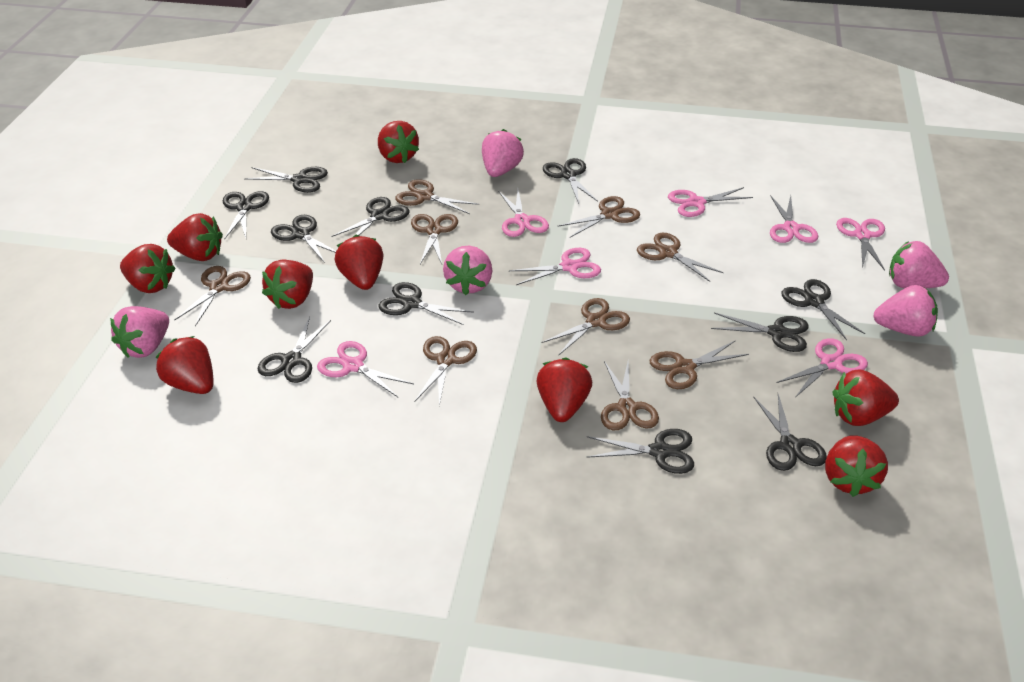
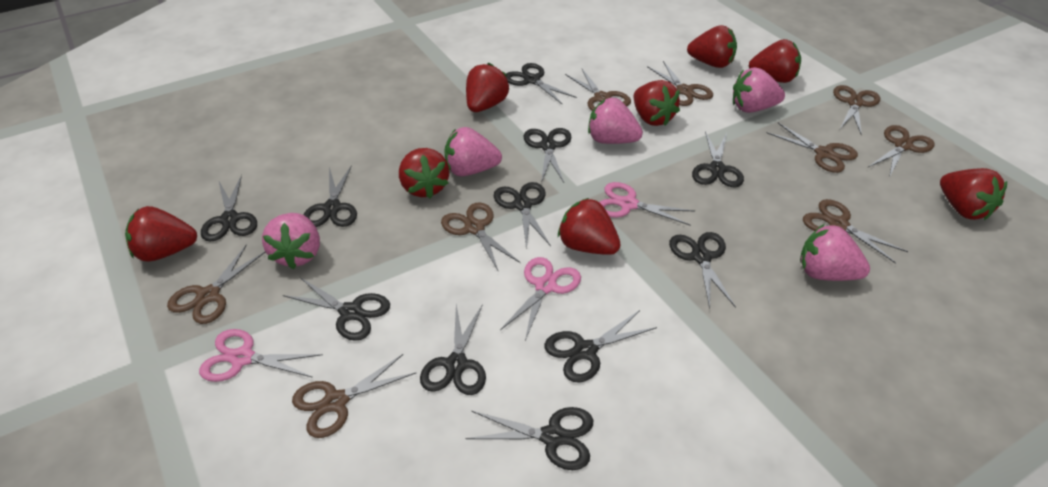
pink scissors: 7 -> 3
red strawberry: 9 -> 8

